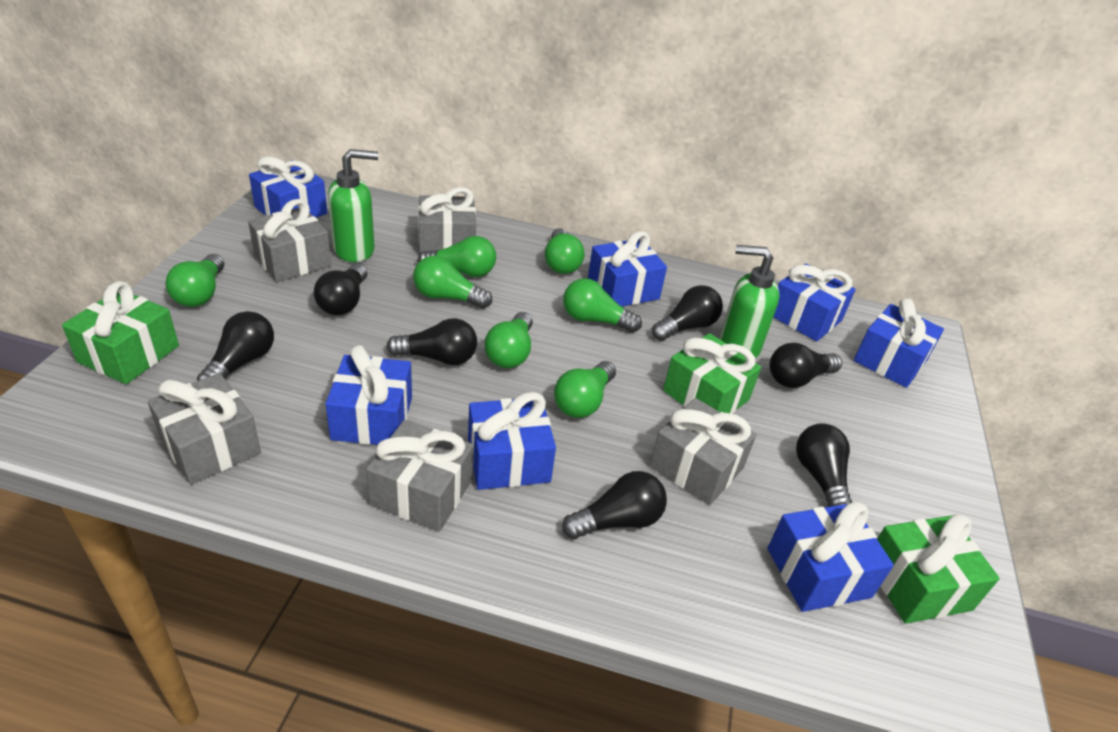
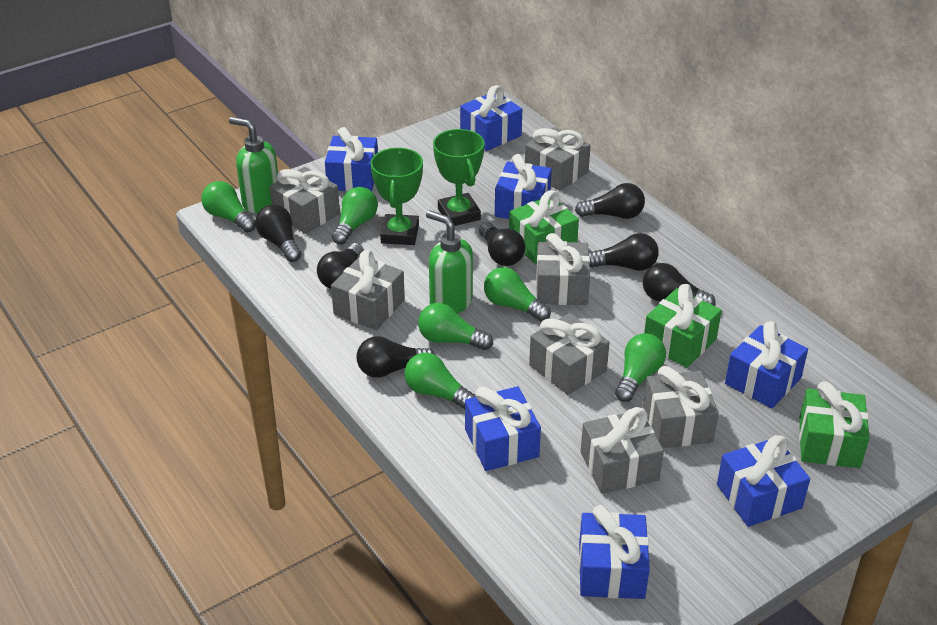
green light bulb: 7 -> 6
green trophy: 0 -> 2
grey gift: 5 -> 7

